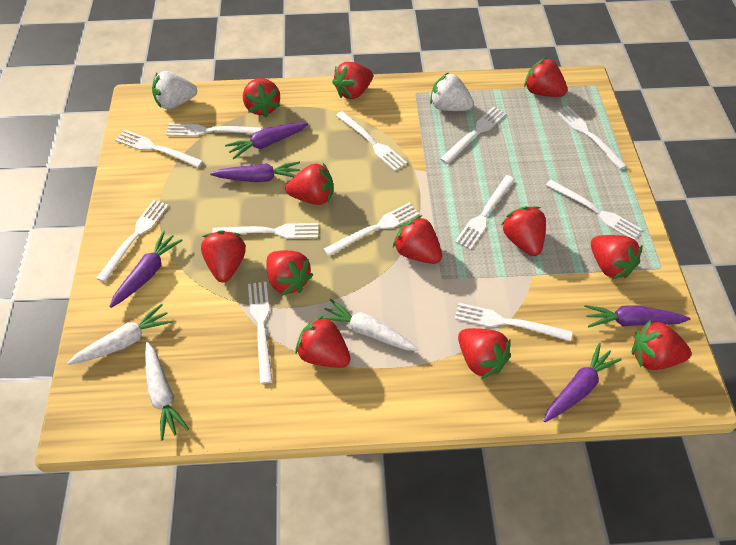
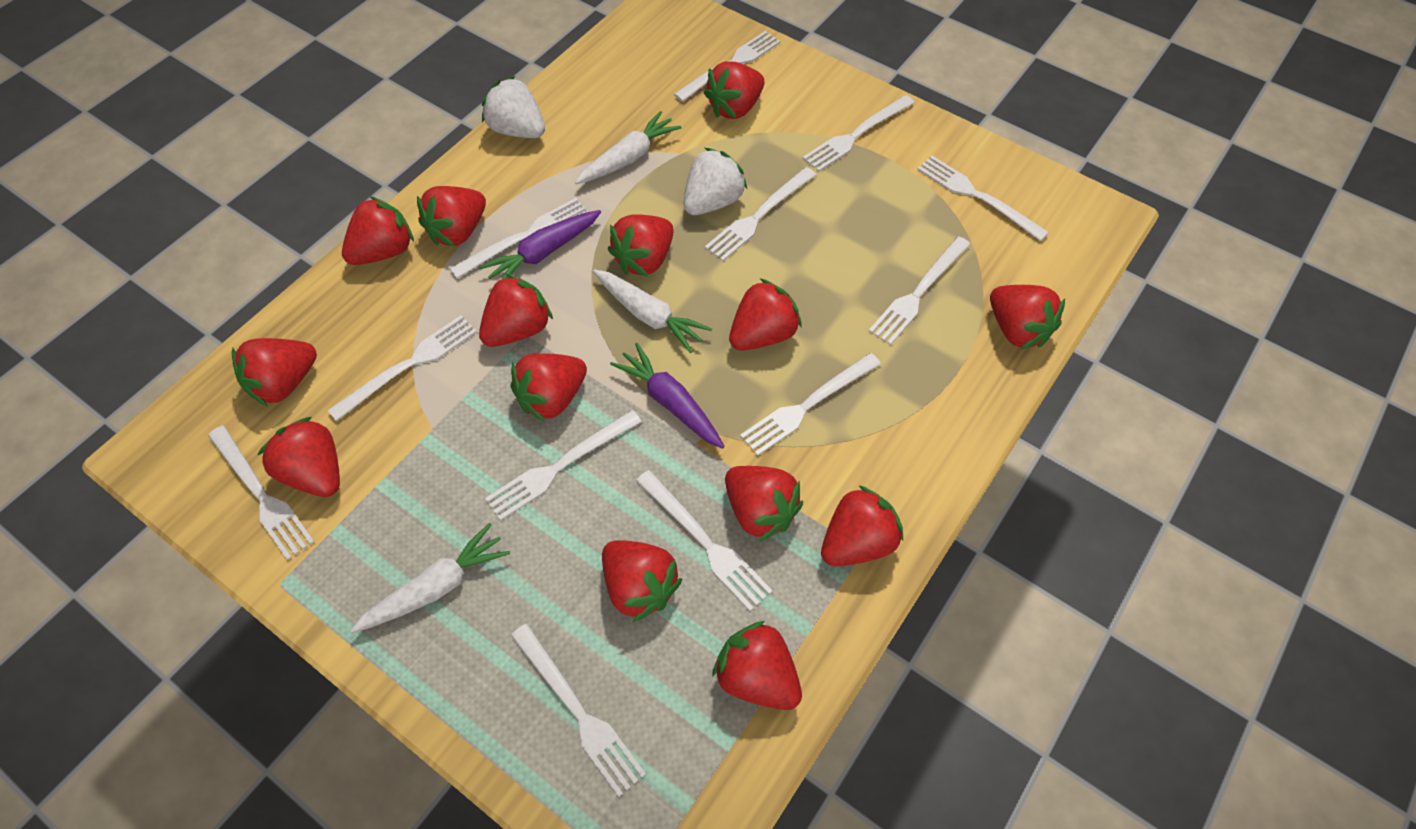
purple carrot: 5 -> 2
red strawberry: 12 -> 14

